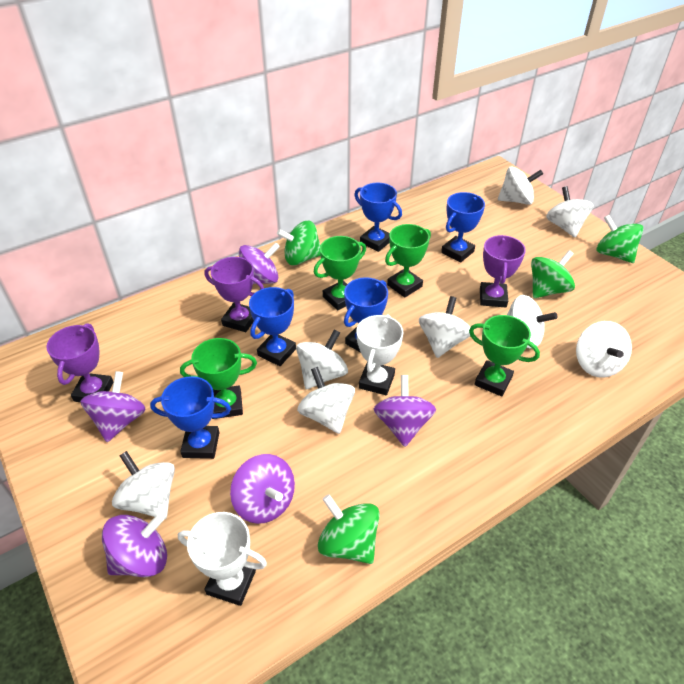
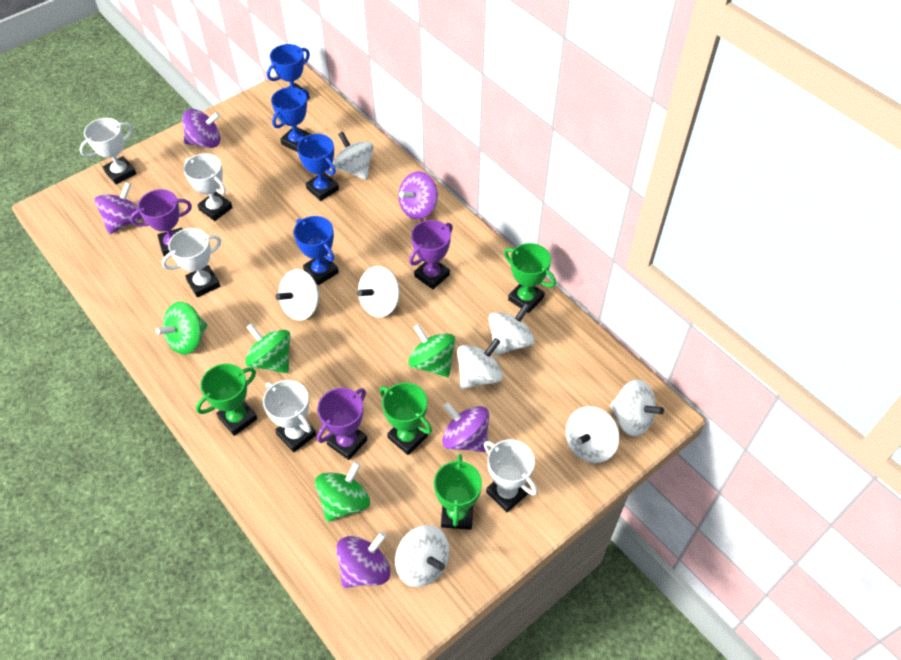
blue trophy: 5 -> 4
white trophy: 2 -> 5

